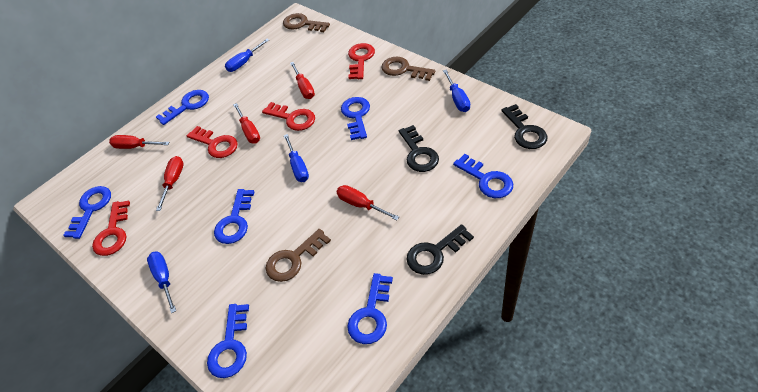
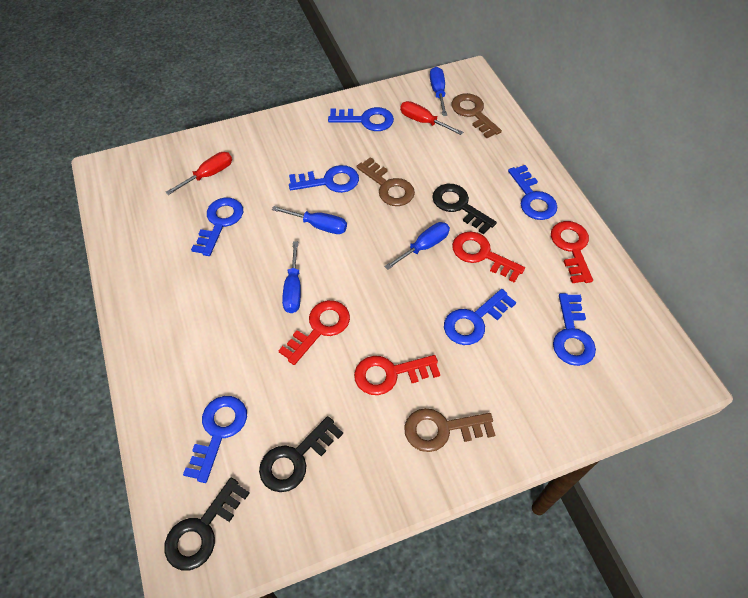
red screwdriver: 5 -> 2

